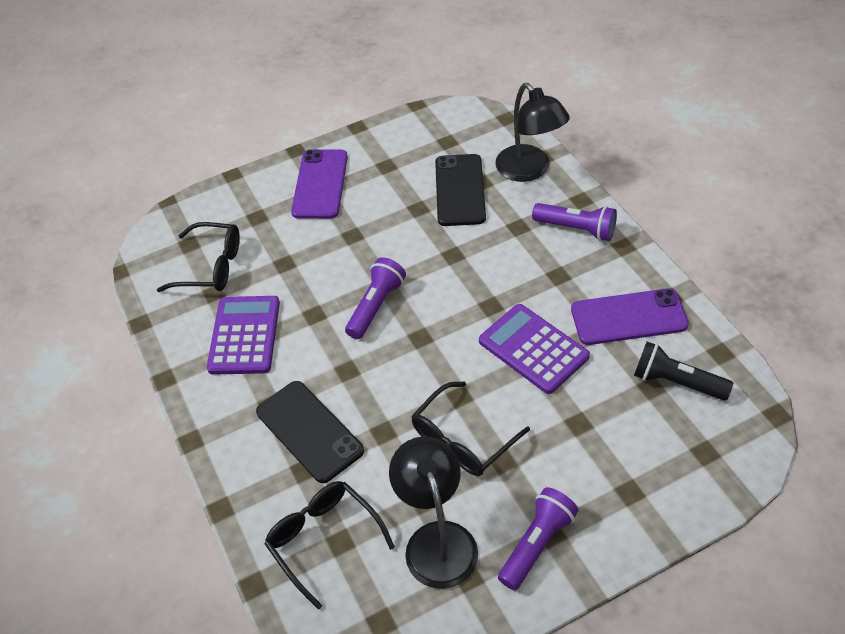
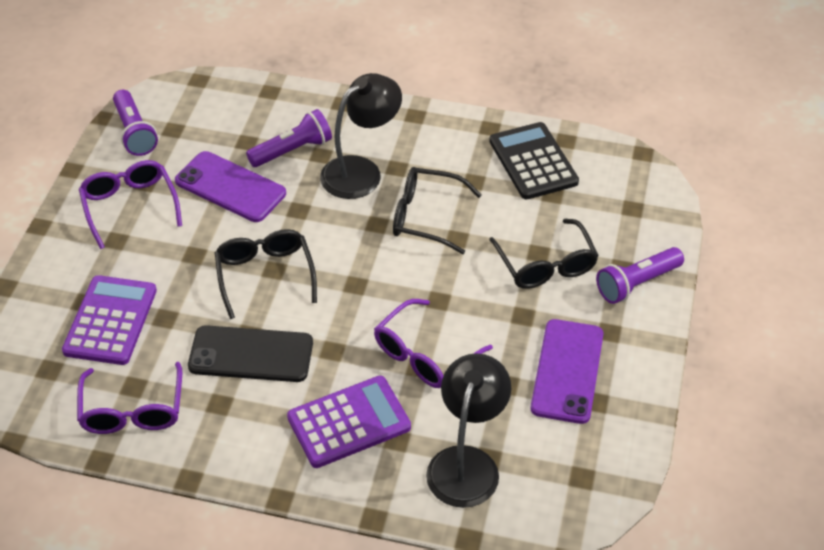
black calculator: 0 -> 1
black flashlight: 1 -> 0
black phone: 2 -> 1
purple glasses: 0 -> 3

